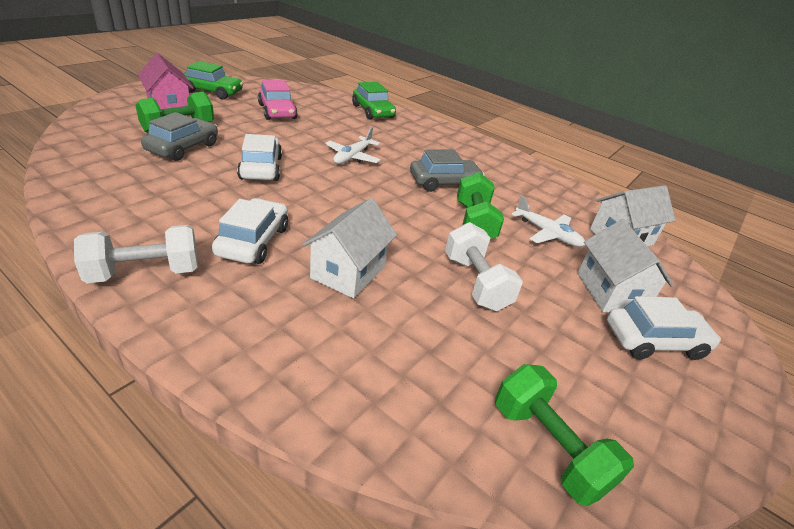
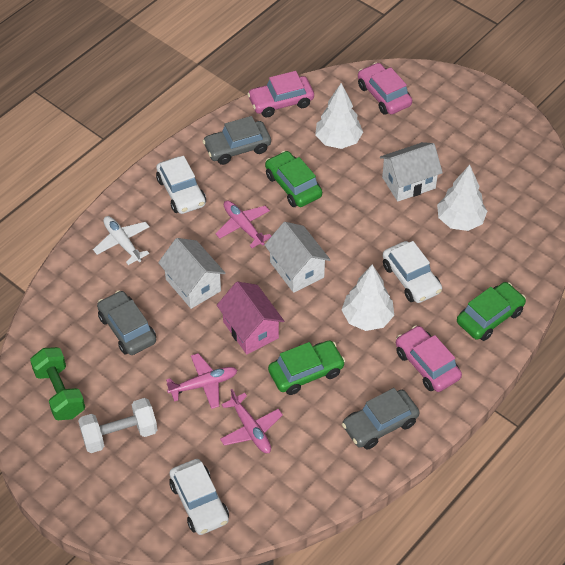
green car: 2 -> 3
green dumbbell: 3 -> 1
grey car: 2 -> 3
pink car: 1 -> 3
pink plane: 0 -> 3
white dumbbell: 2 -> 1
white plane: 2 -> 1
white tree: 0 -> 3

